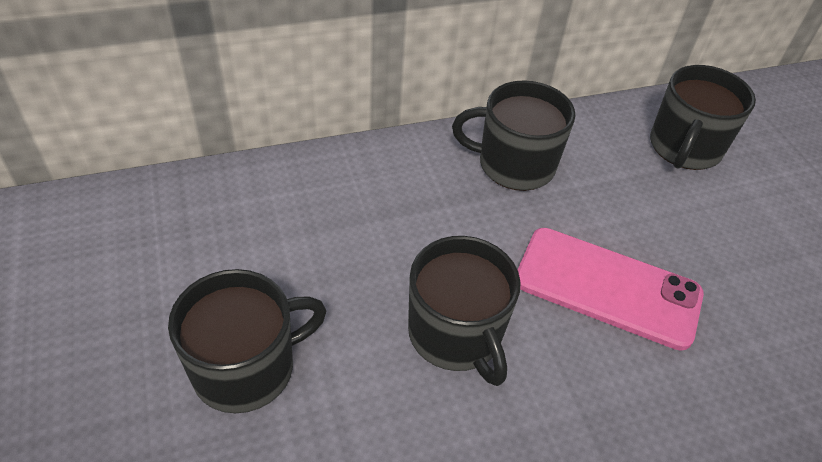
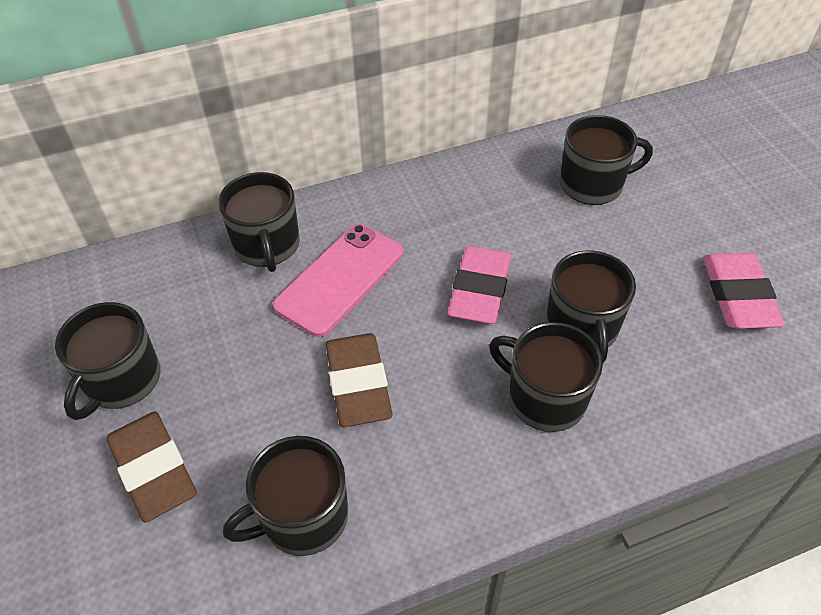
black mug: 4 -> 6
brown eraser: 0 -> 2
pink eraser: 0 -> 2

